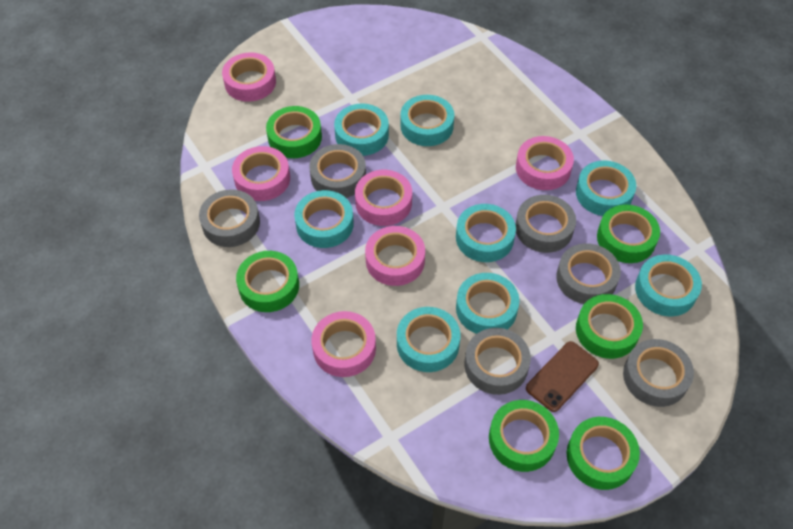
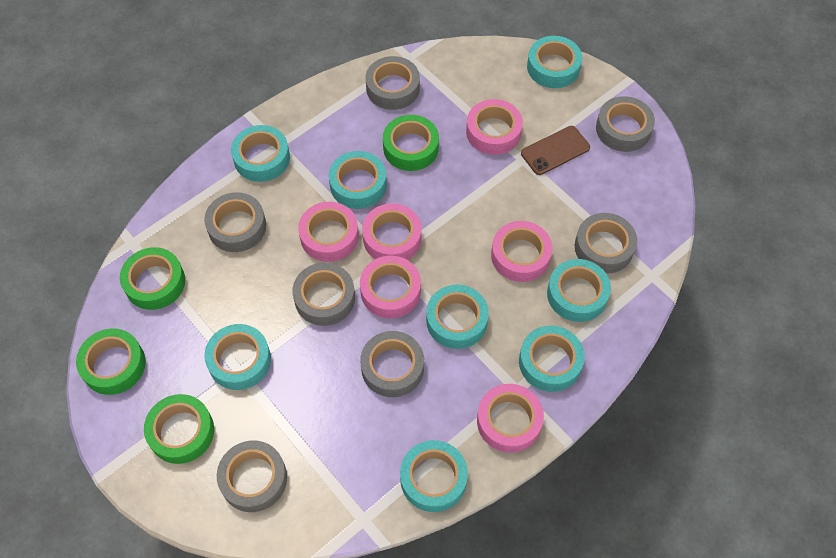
green tape: 6 -> 4
grey tape: 6 -> 7

